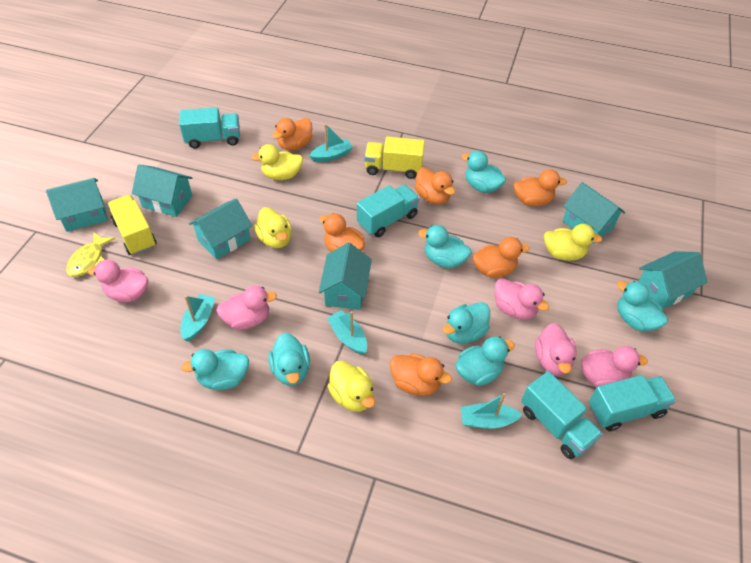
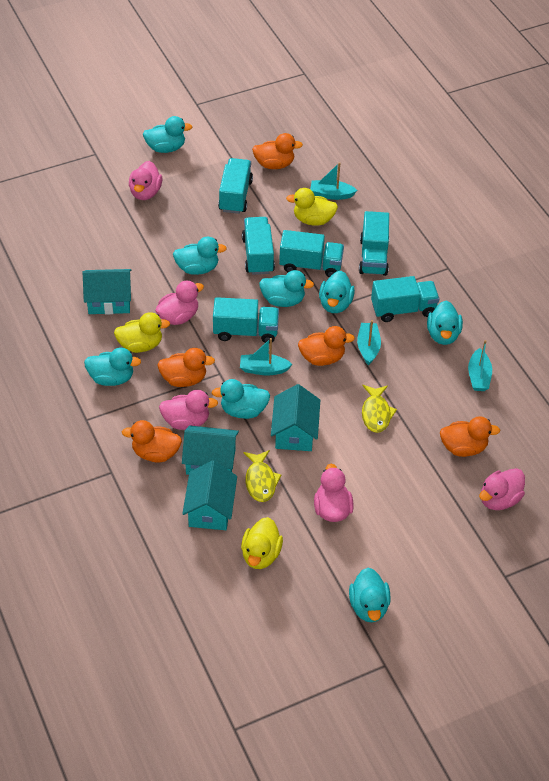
orange duck: 6 -> 5
turquoise duck: 7 -> 8
turquoise house: 6 -> 4
turquoise truck: 4 -> 6
yellow duck: 4 -> 3
yellow fish: 1 -> 2
yellow truck: 2 -> 0

